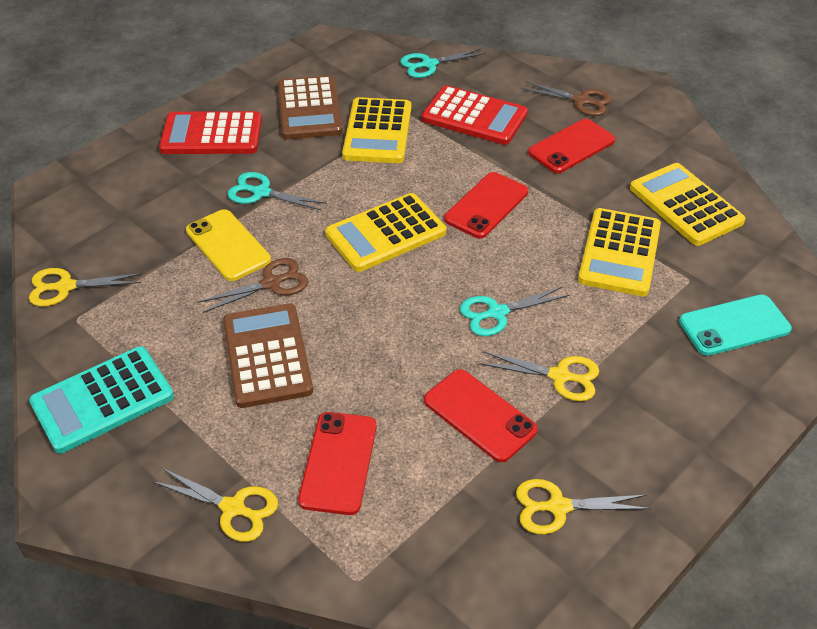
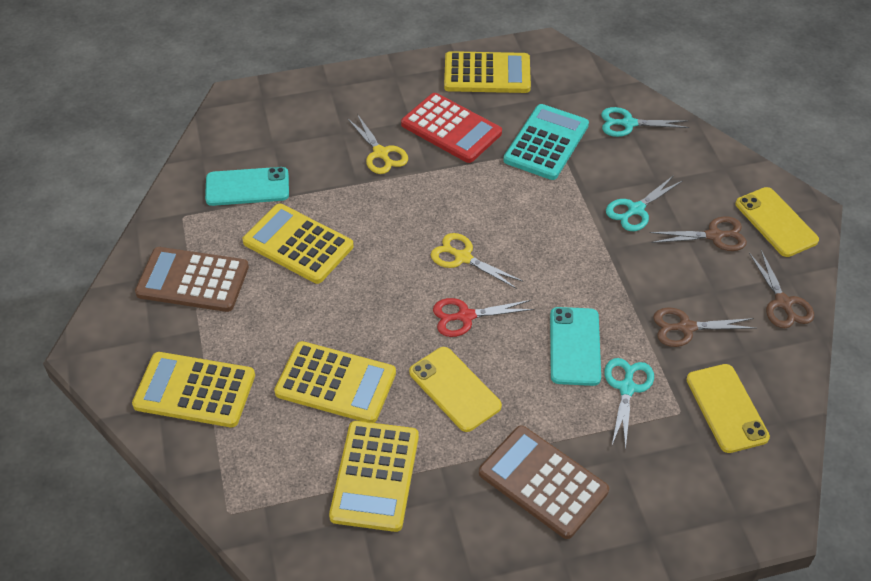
brown scissors: 2 -> 3
red calculator: 2 -> 1
red phone: 4 -> 0
red scissors: 0 -> 1
turquoise phone: 1 -> 2
yellow calculator: 4 -> 5
yellow phone: 1 -> 3
yellow scissors: 4 -> 2

